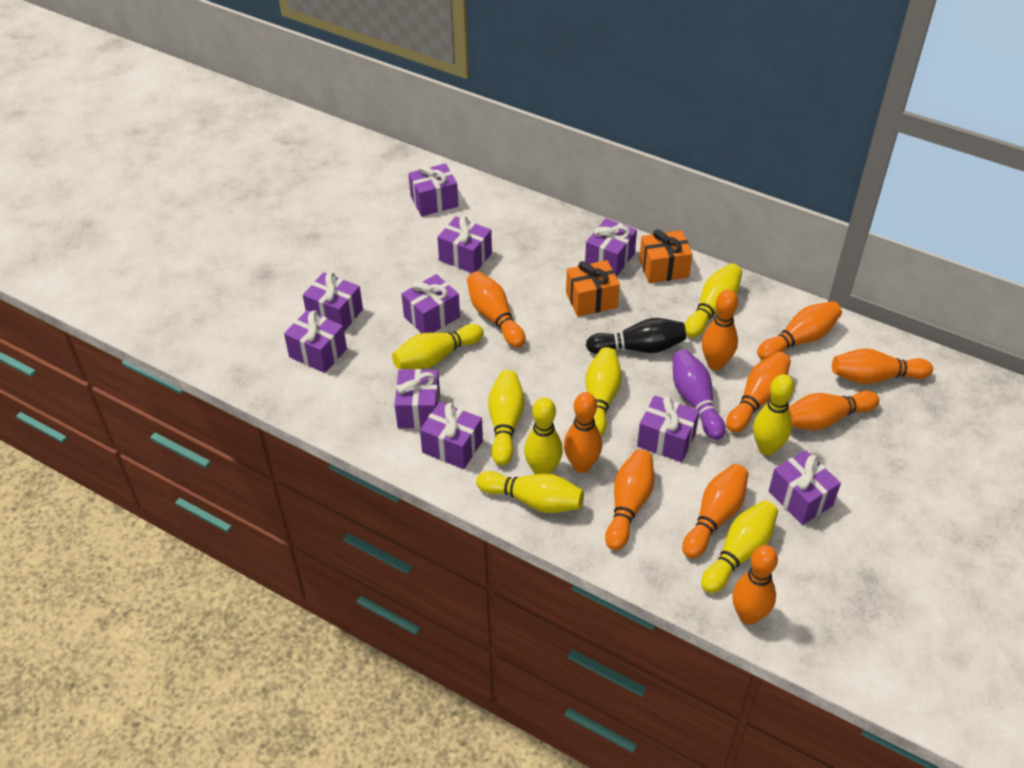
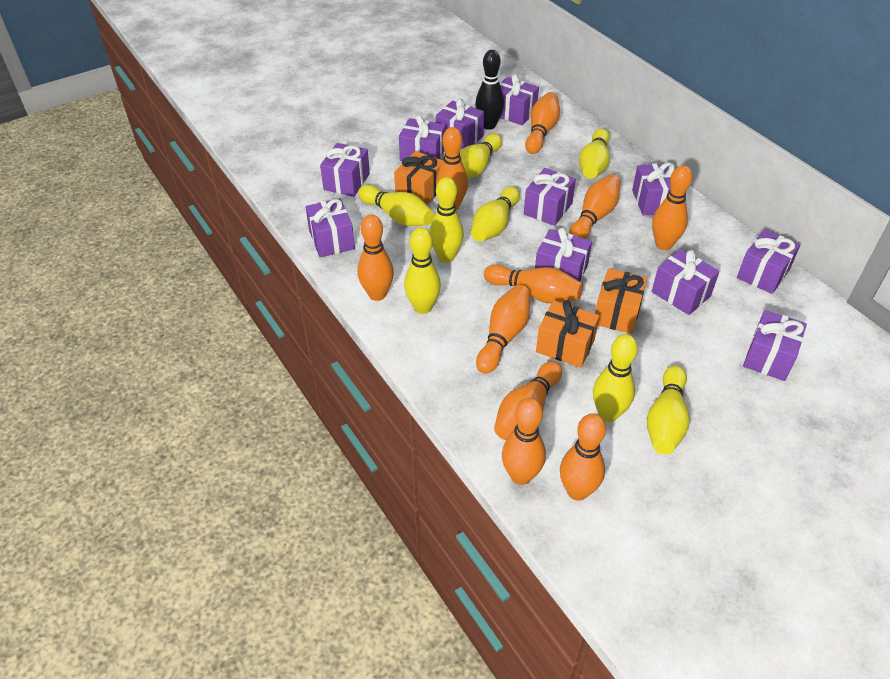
orange gift: 2 -> 3
purple bowling pin: 1 -> 0
purple gift: 10 -> 11

